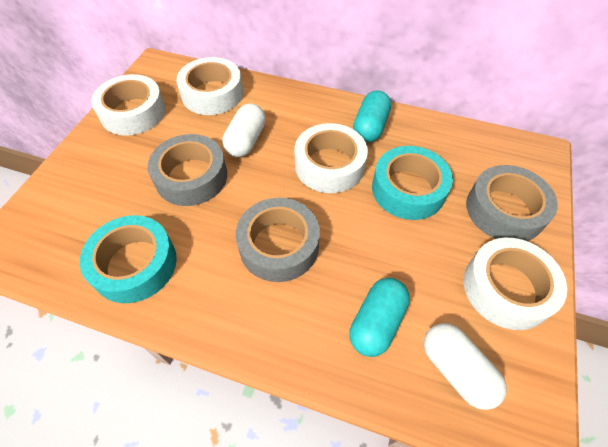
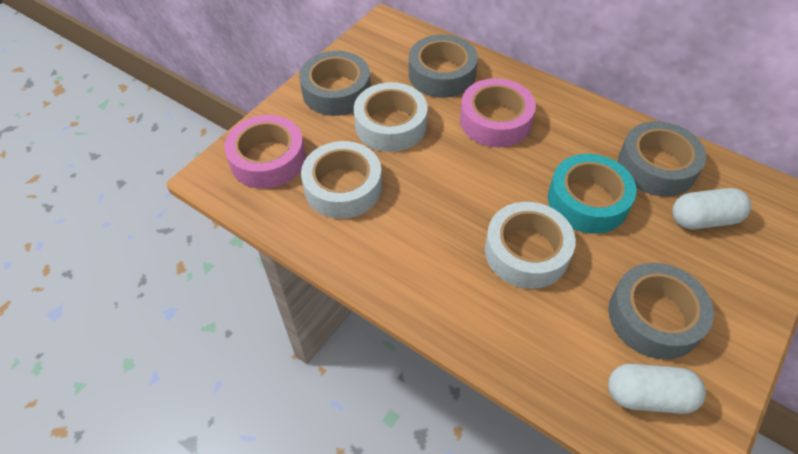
grey tape: 3 -> 4
pink tape: 0 -> 2
turquoise capsule: 2 -> 0
turquoise tape: 2 -> 1
white tape: 4 -> 3

